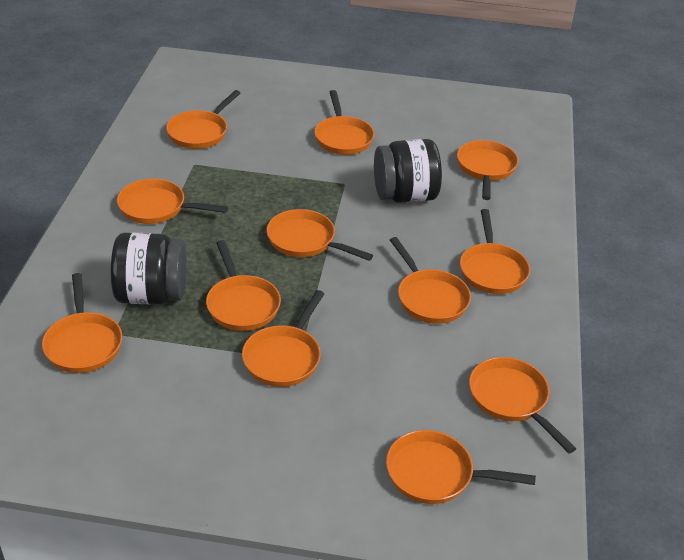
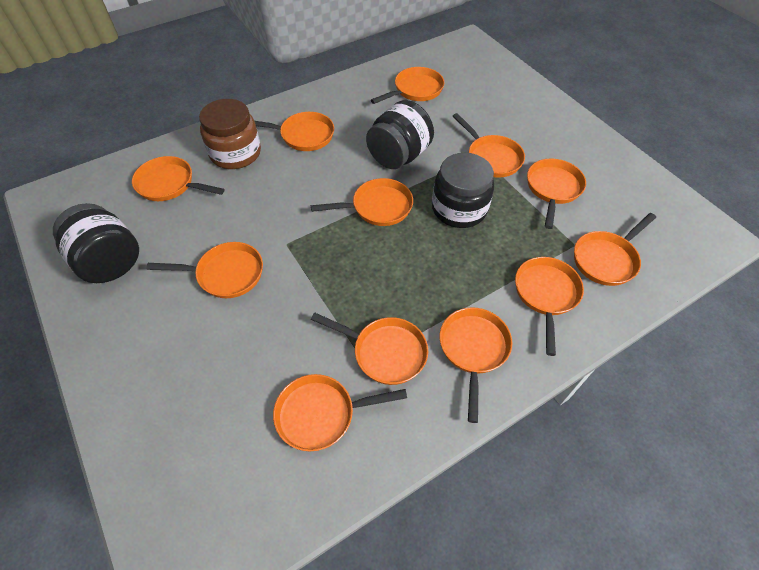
black jar: 2 -> 3
brown jar: 0 -> 1

